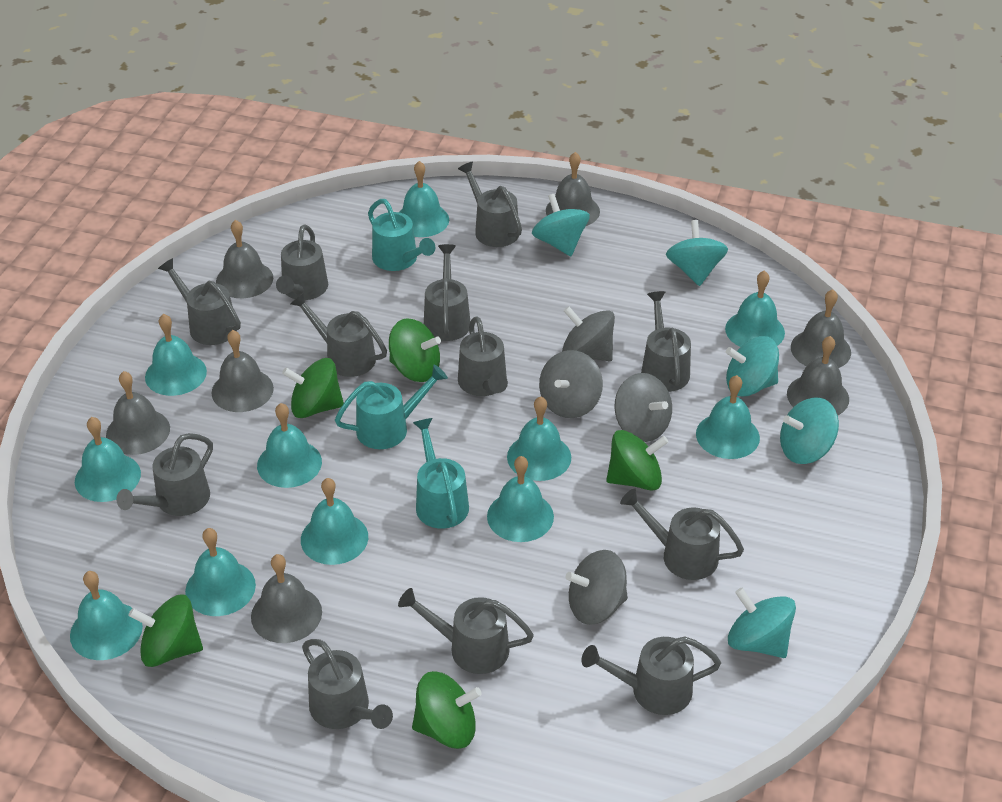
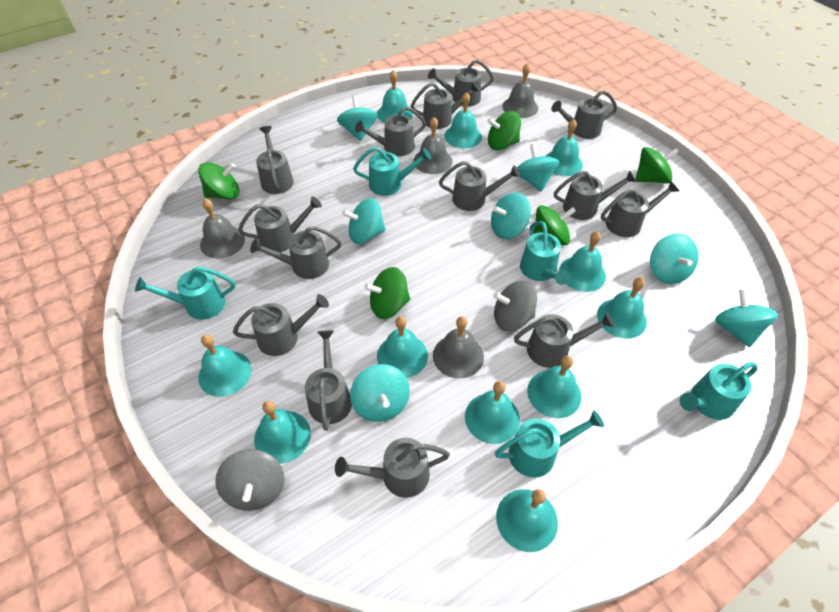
grey bell: 7 -> 4
grey spinning top: 4 -> 2
grey watering can: 12 -> 14
turquoise spinning top: 5 -> 7
turquoise watering can: 3 -> 5

